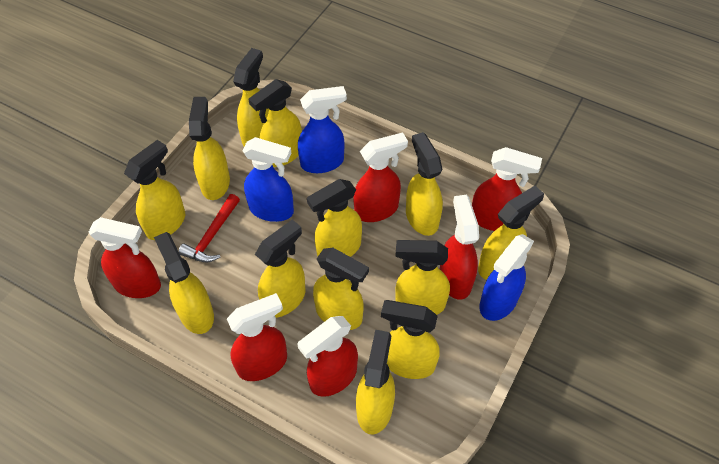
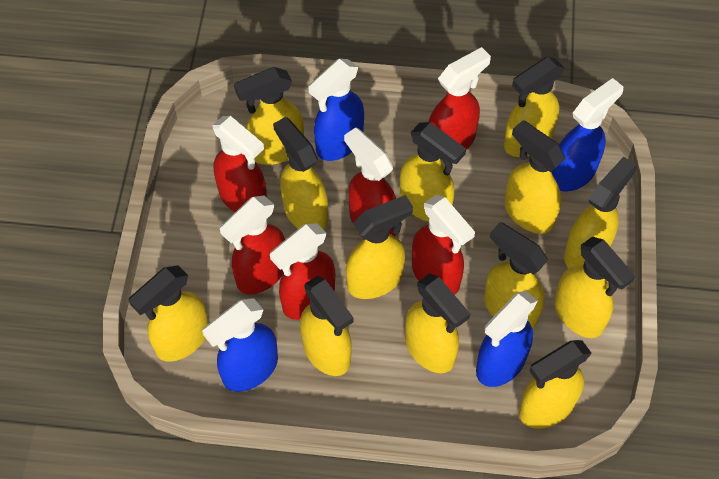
blue spray bottle: 3 -> 4
red hammer: 1 -> 0

